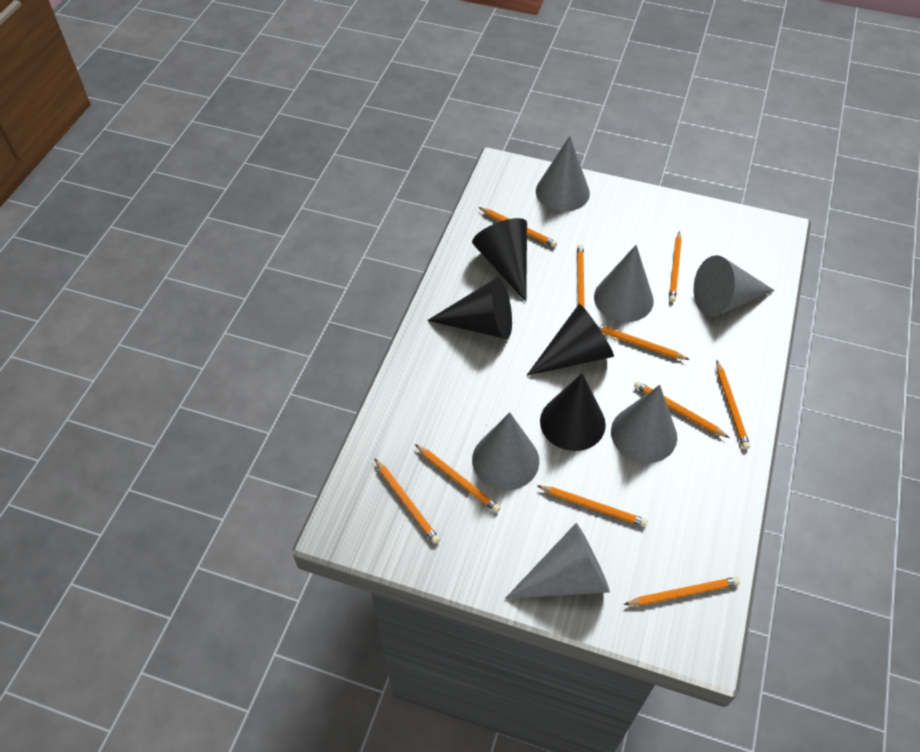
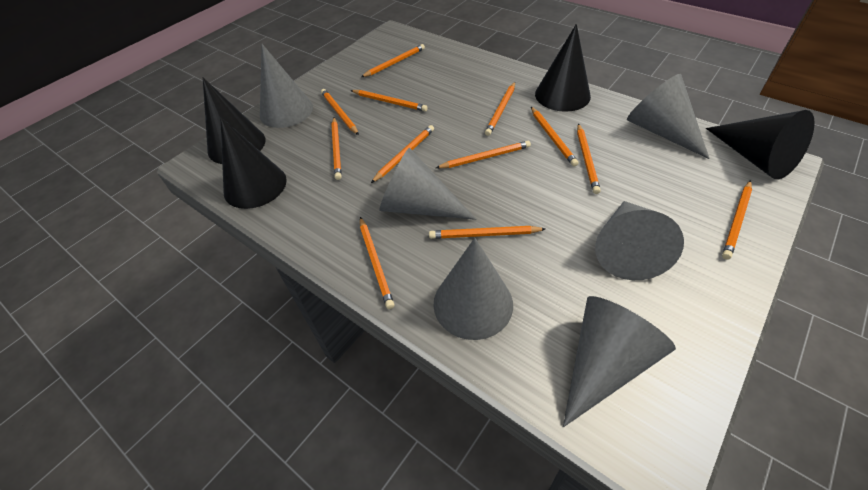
orange pencil: 10 -> 12

